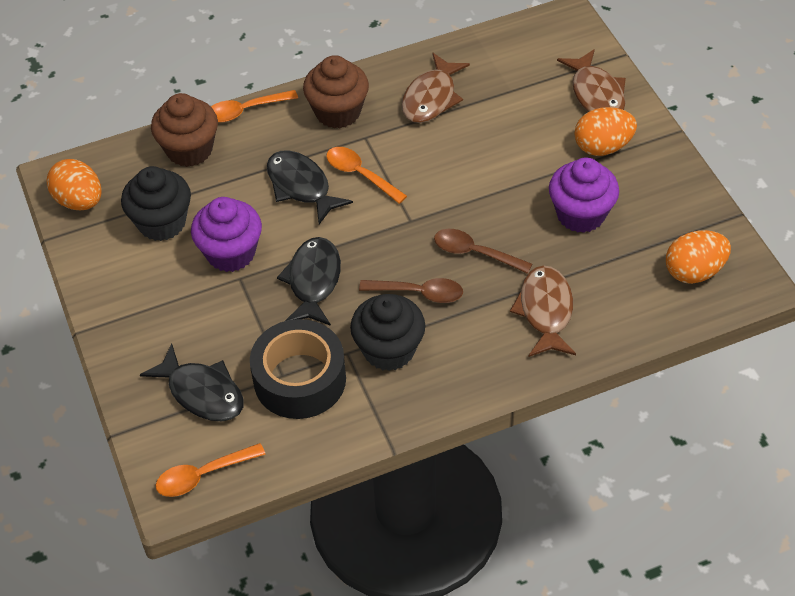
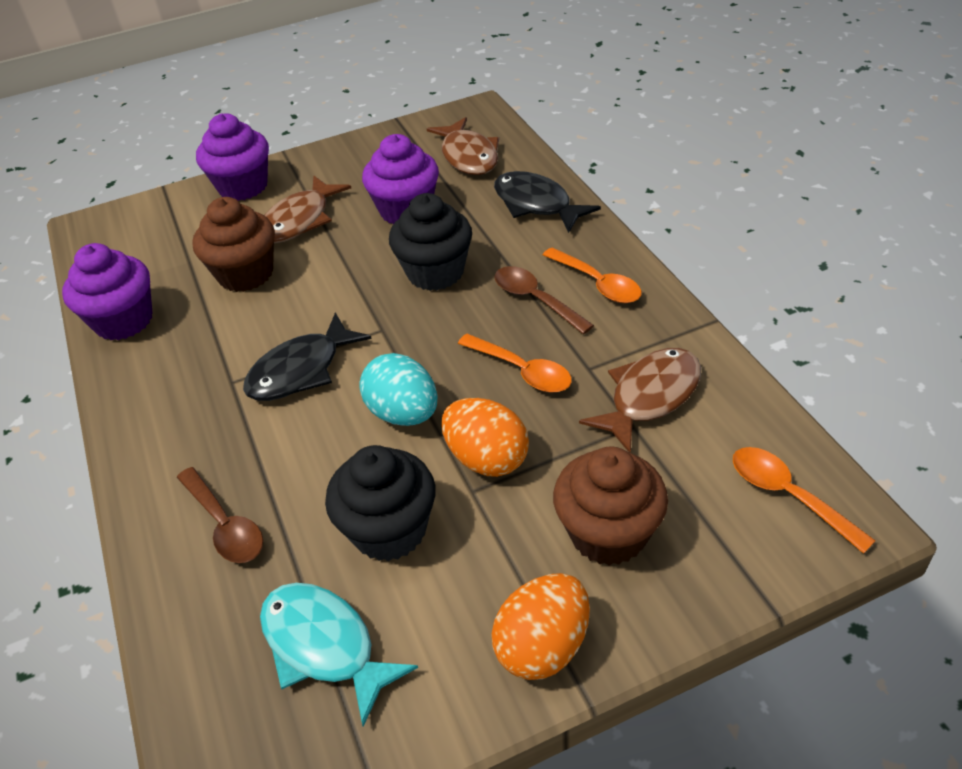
black fish: 3 -> 2
black tape: 1 -> 0
orange egg: 3 -> 2
purple cupcake: 2 -> 3
turquoise egg: 0 -> 1
turquoise fish: 0 -> 1

